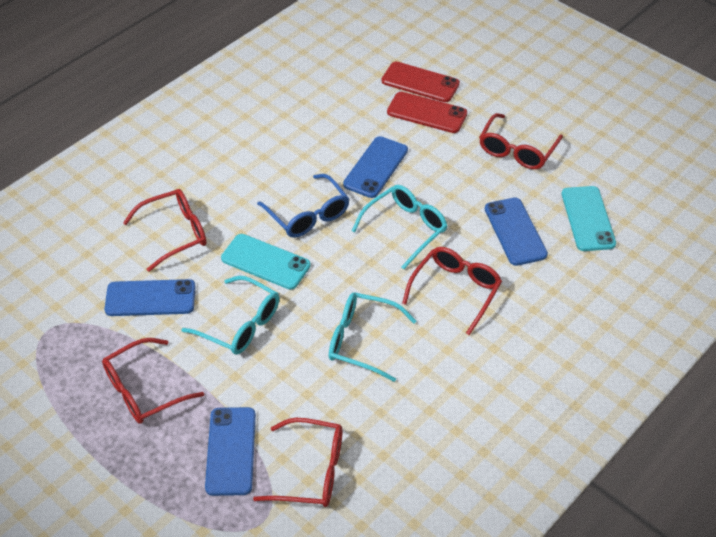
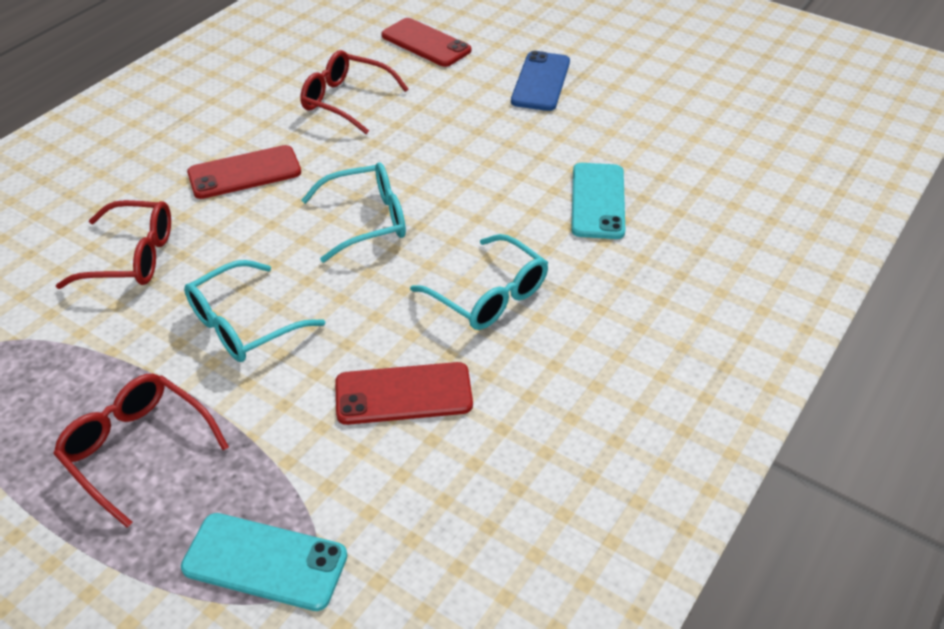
blue glasses: 1 -> 0
blue phone: 4 -> 1
red glasses: 5 -> 3
red phone: 2 -> 3

